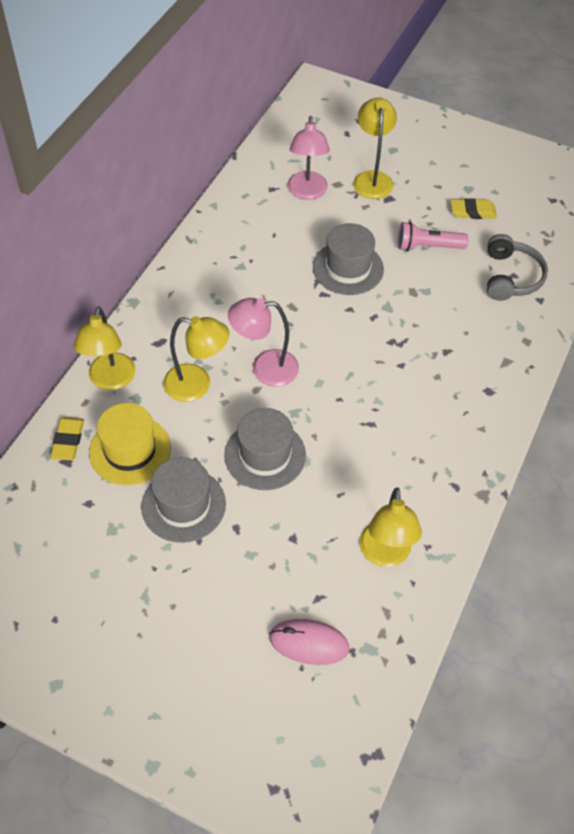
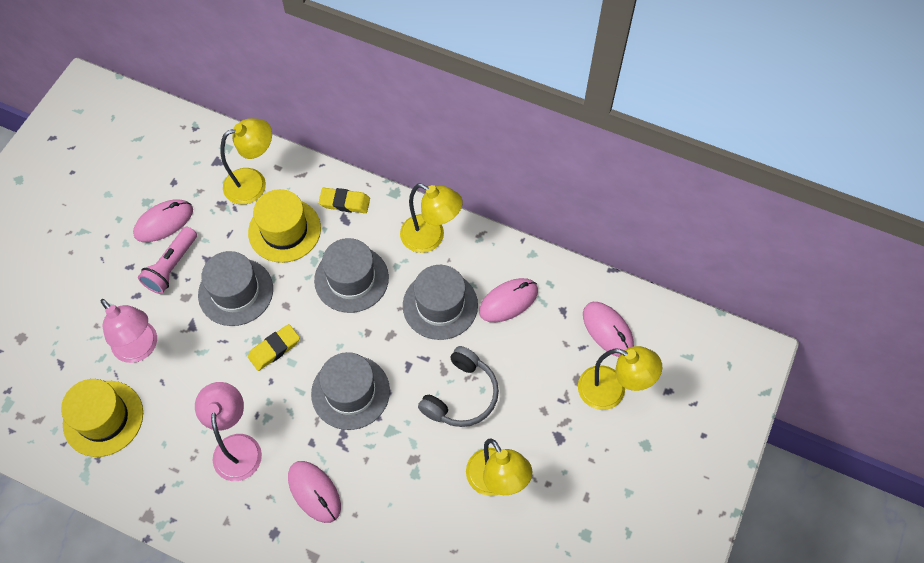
grey hat: 3 -> 4
pink mouse: 1 -> 4
yellow hat: 1 -> 2

